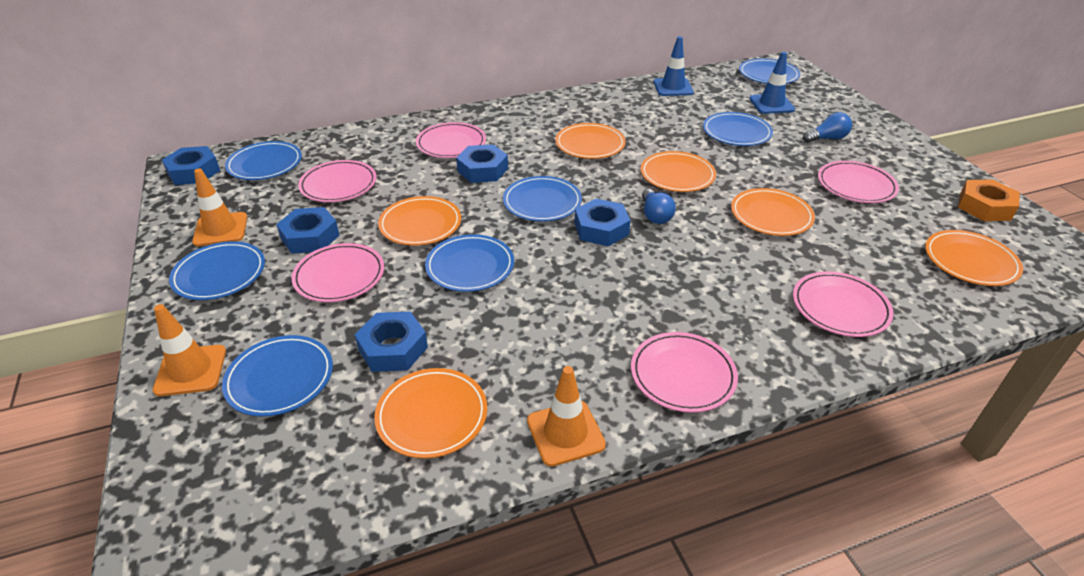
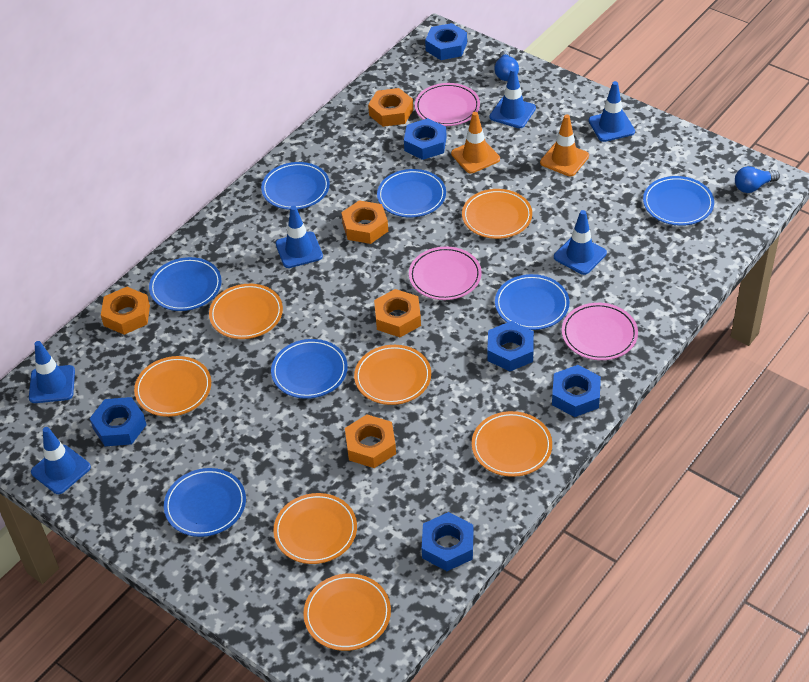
blue nut: 5 -> 6
blue traffic cone: 2 -> 6
orange nut: 1 -> 5
orange plate: 6 -> 7
orange traffic cone: 3 -> 2
pink plate: 6 -> 3

